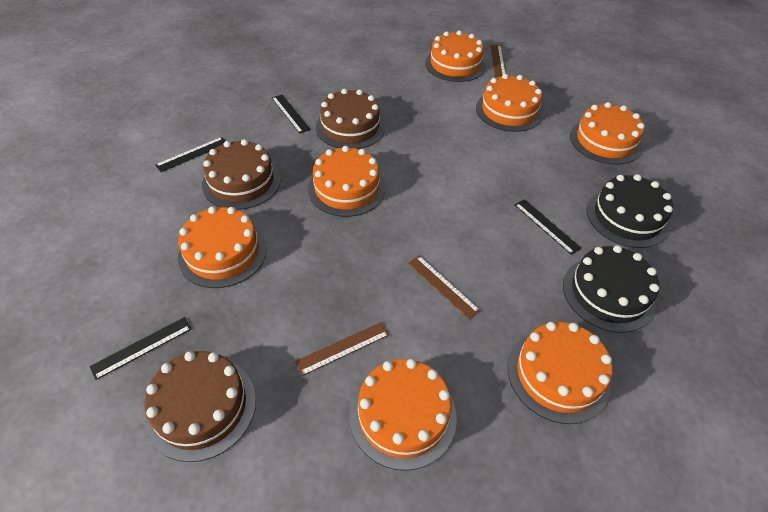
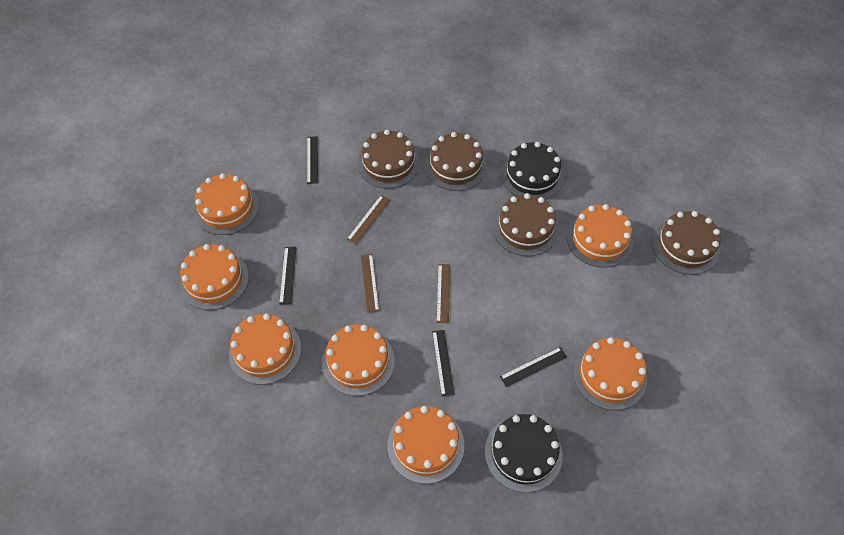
brown cake: 3 -> 4

